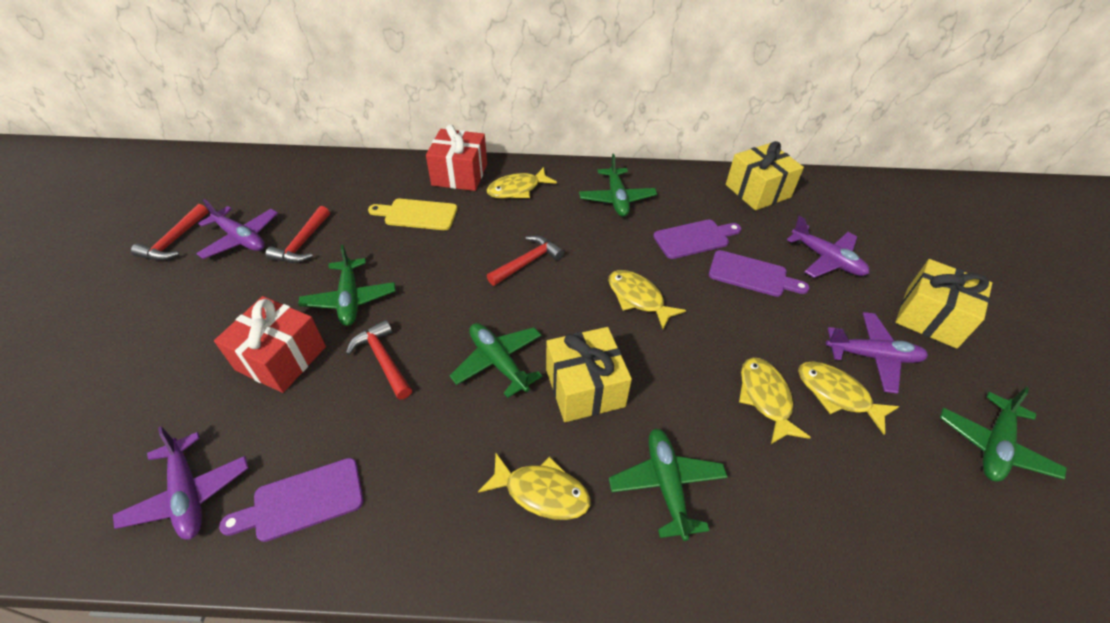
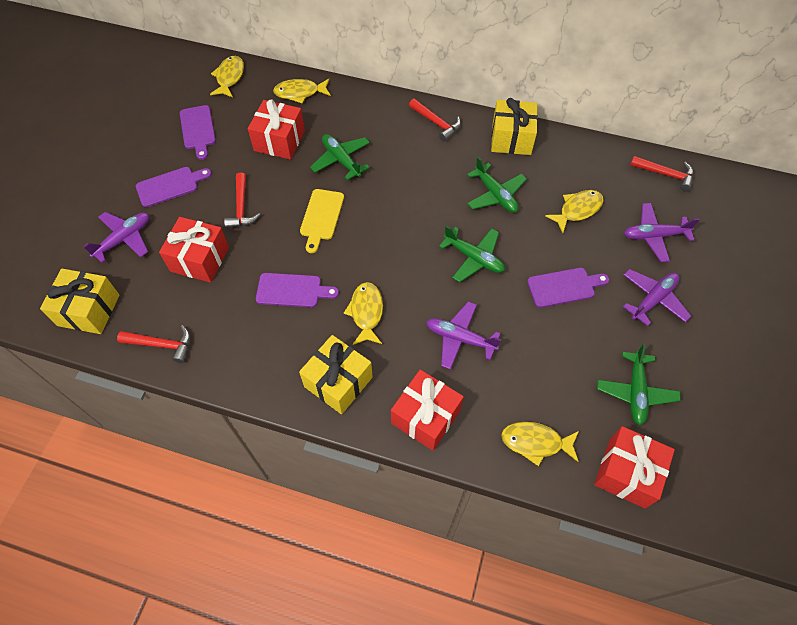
green plane: 5 -> 4
purple cutting board: 3 -> 4
red gift: 2 -> 4

